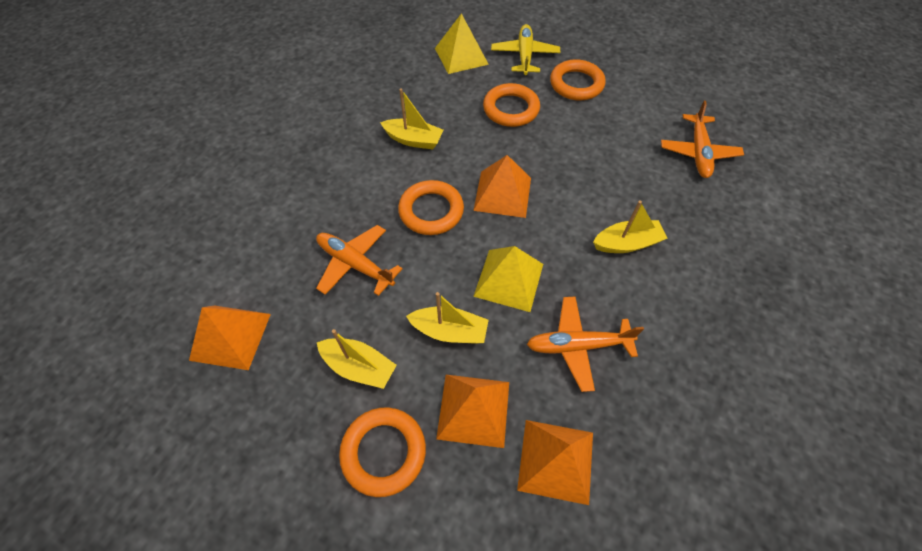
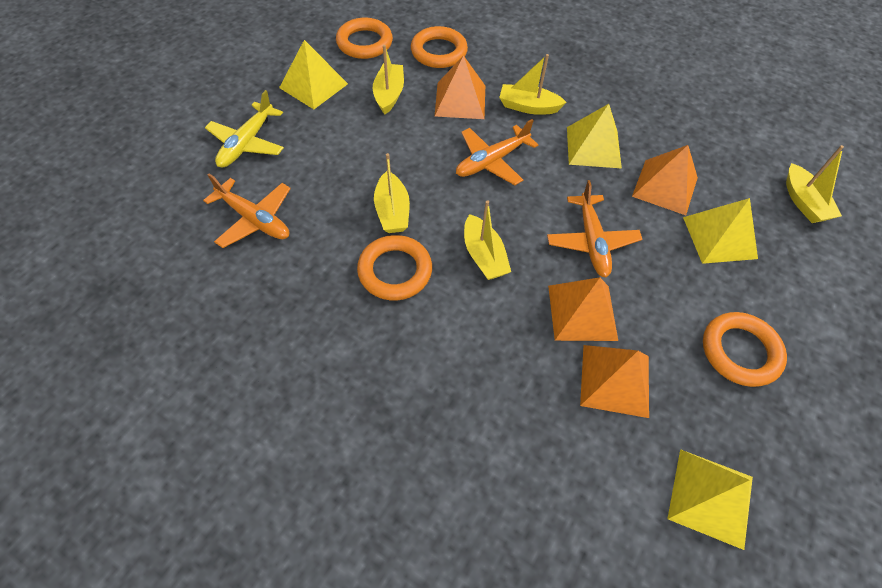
yellow boat: 4 -> 5
yellow pyramid: 2 -> 4

